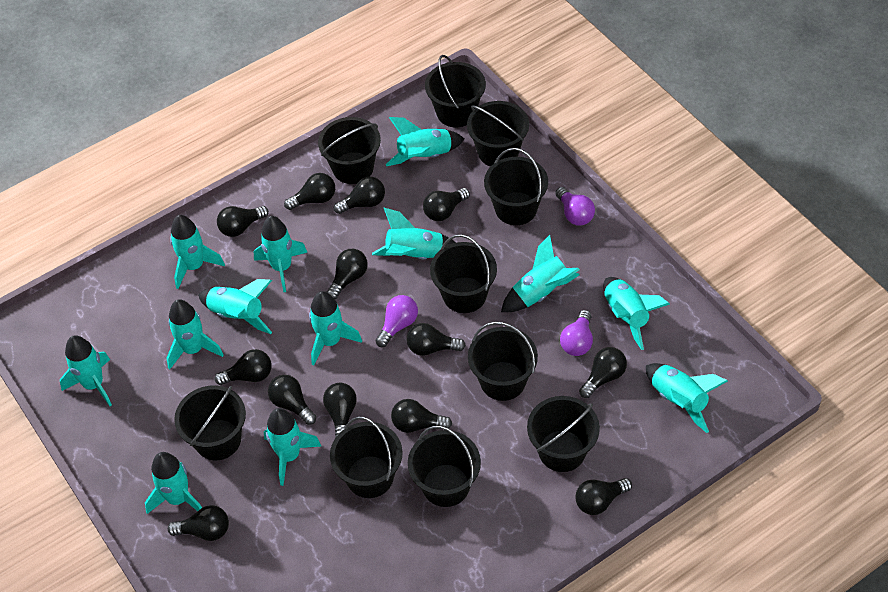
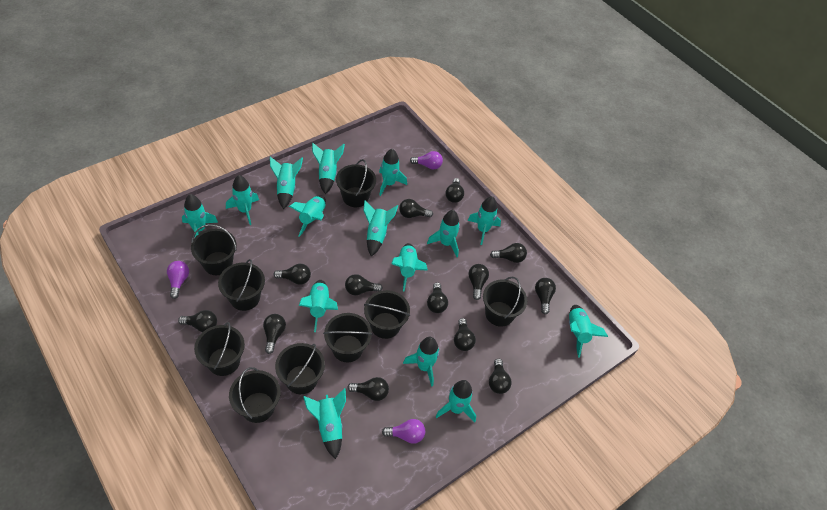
black bucket: 10 -> 9
turquoise rocket: 13 -> 15

